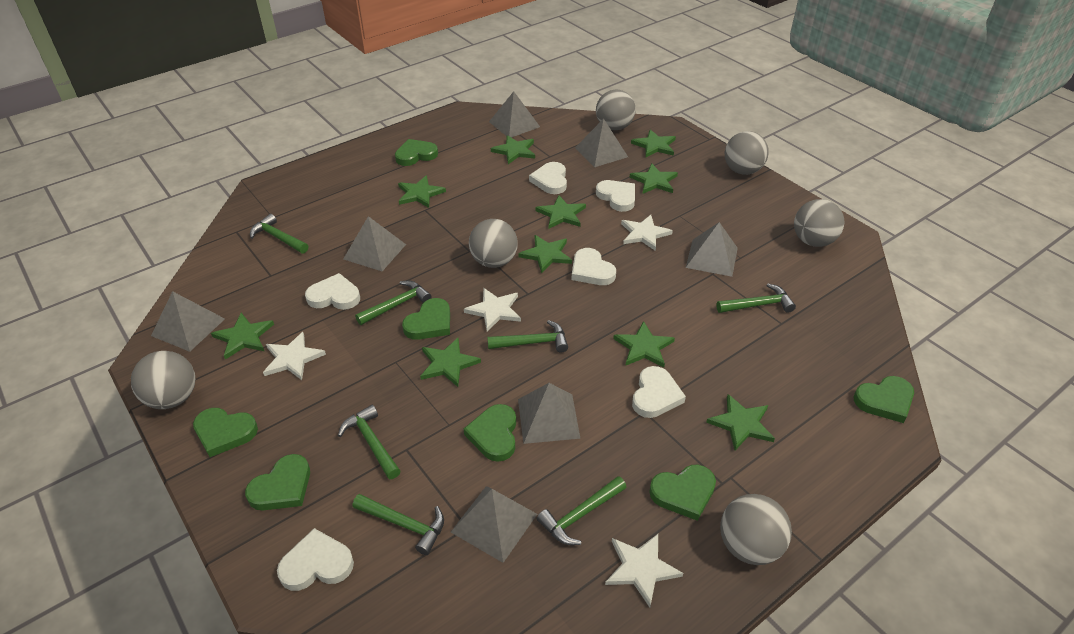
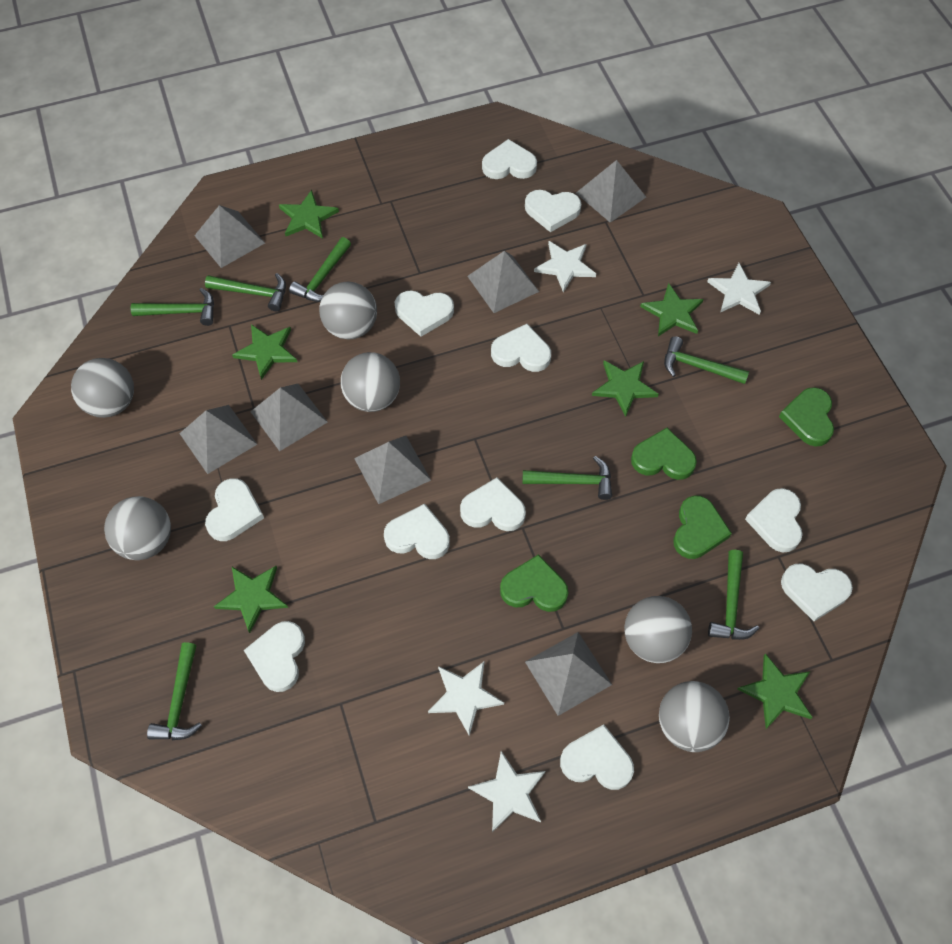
green heart: 7 -> 4
green star: 10 -> 6
white heart: 6 -> 11

